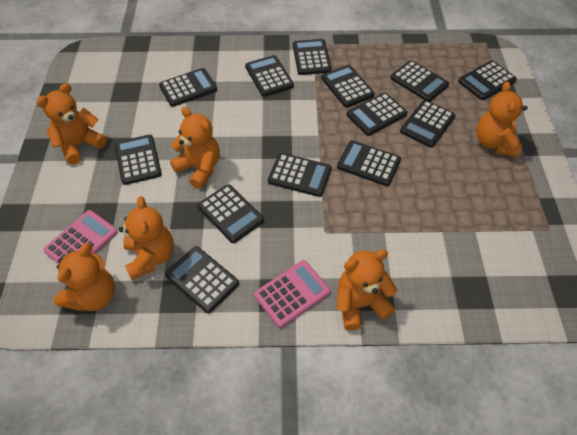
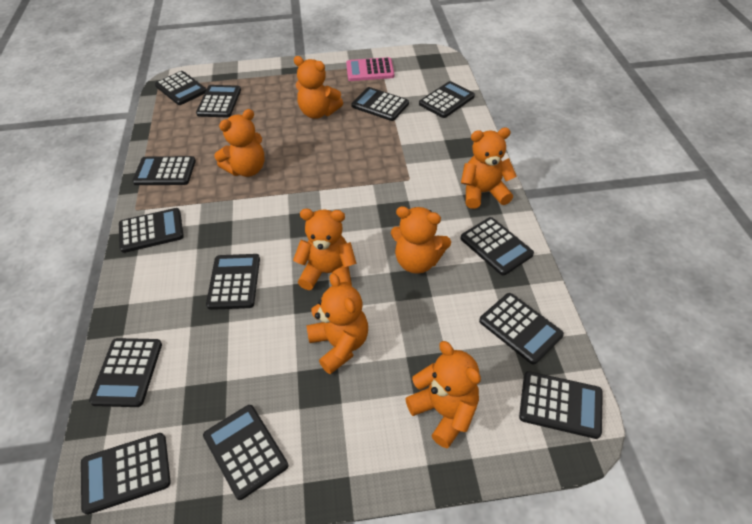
orange teddy bear: 6 -> 7
pink calculator: 2 -> 1

